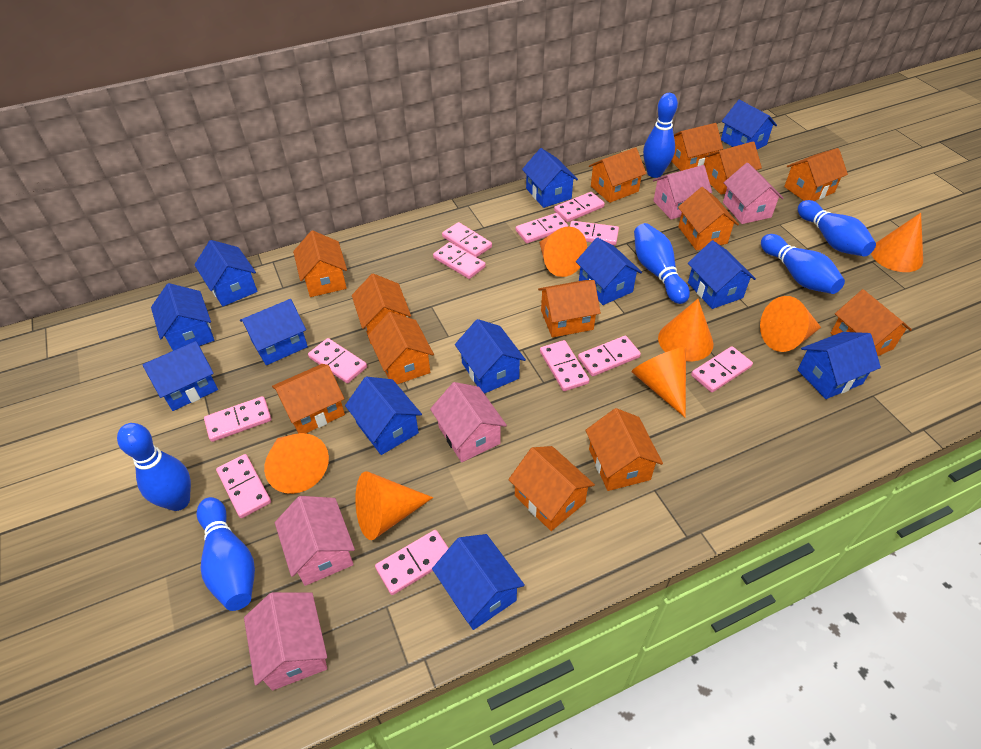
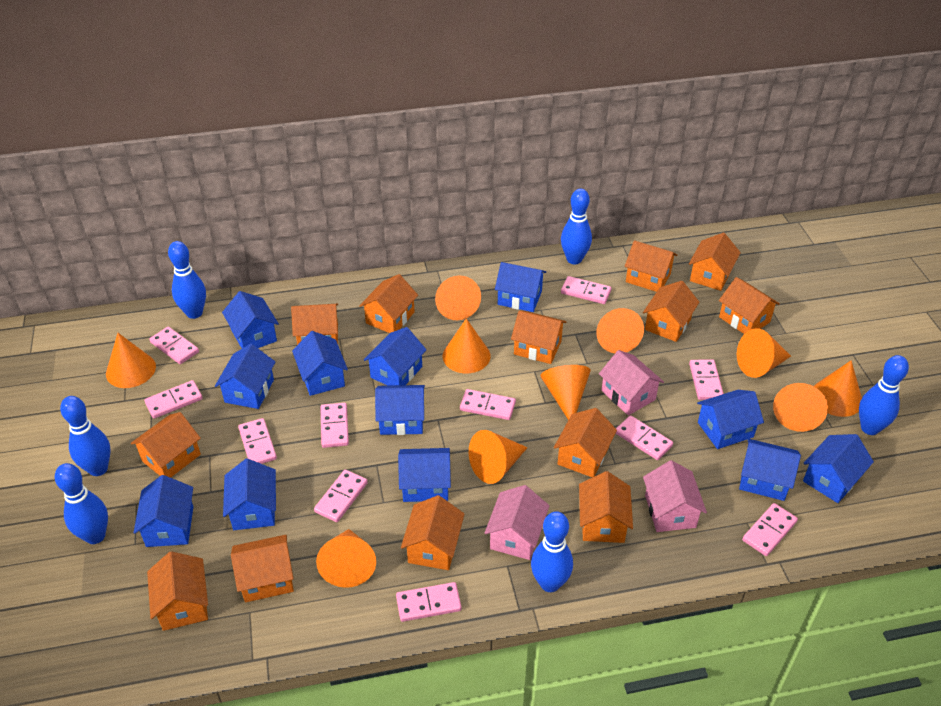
orange cone: 7 -> 10
pink domino: 12 -> 11
pink house: 5 -> 3

